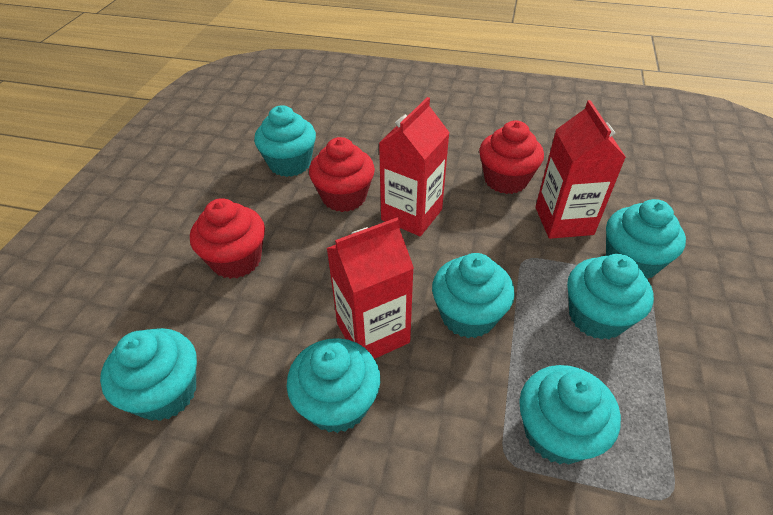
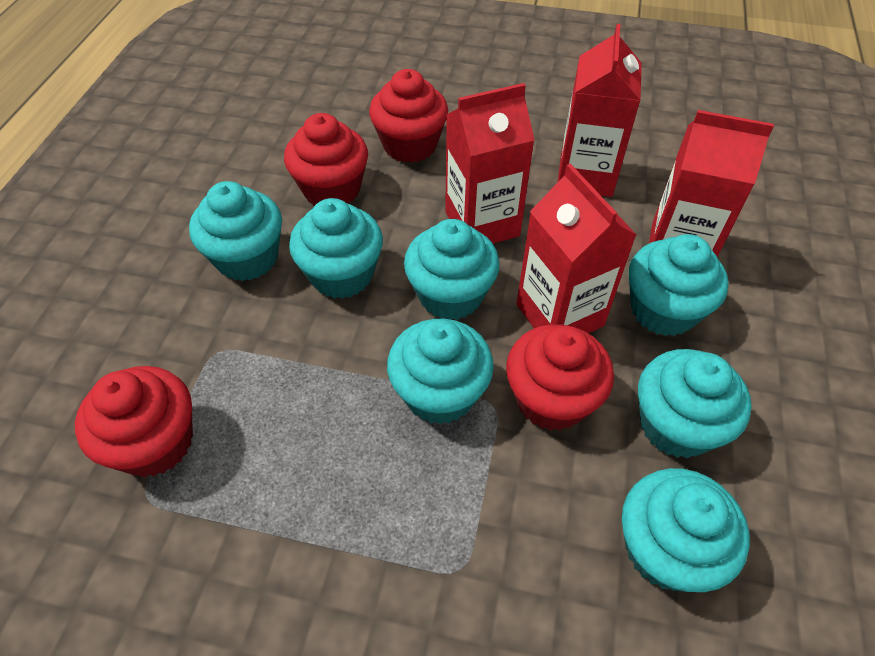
red carton: 3 -> 4
red cupcake: 3 -> 4

